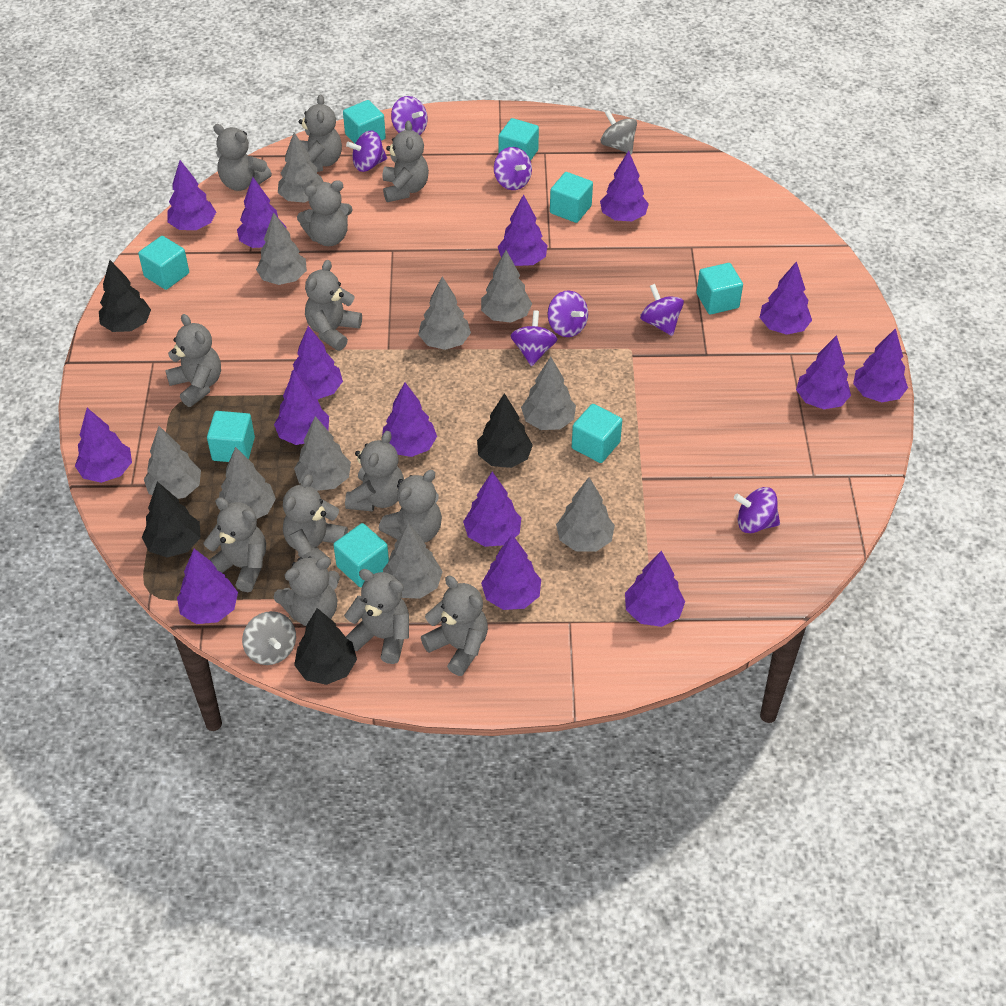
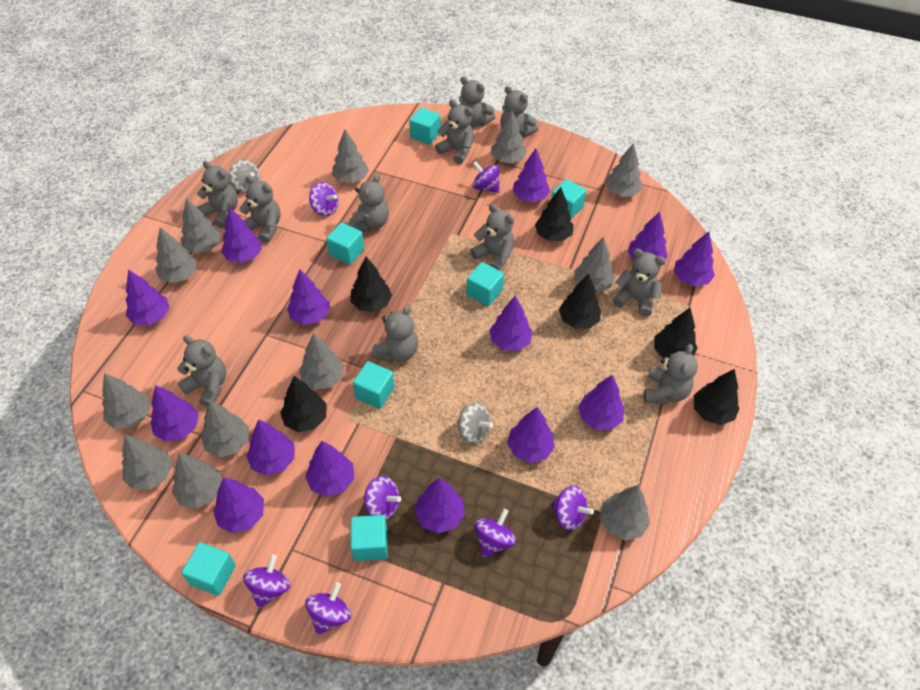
black tree: 4 -> 6
grey teddy bear: 13 -> 11
grey tree: 10 -> 12
purple tree: 15 -> 14
turquoise cube: 8 -> 7

